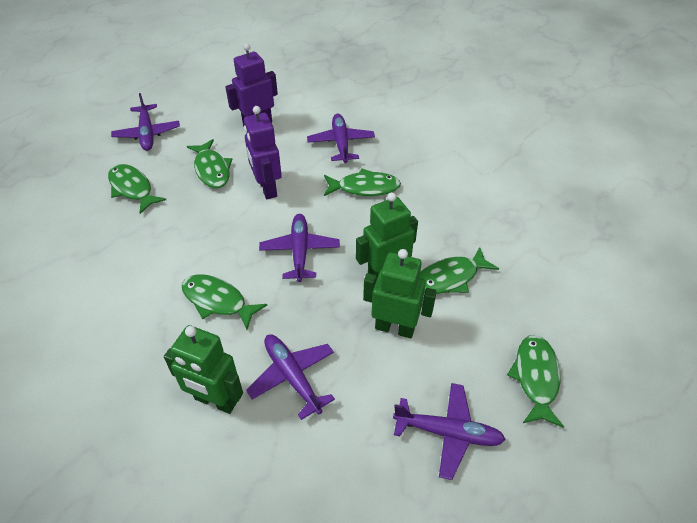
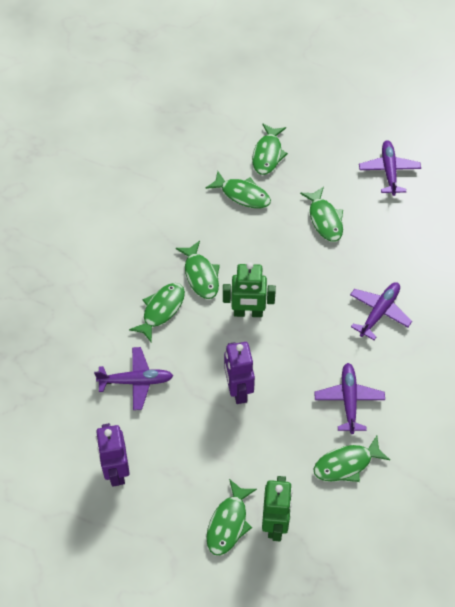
green fish: 6 -> 7
green robot: 3 -> 2
purple plane: 5 -> 4

